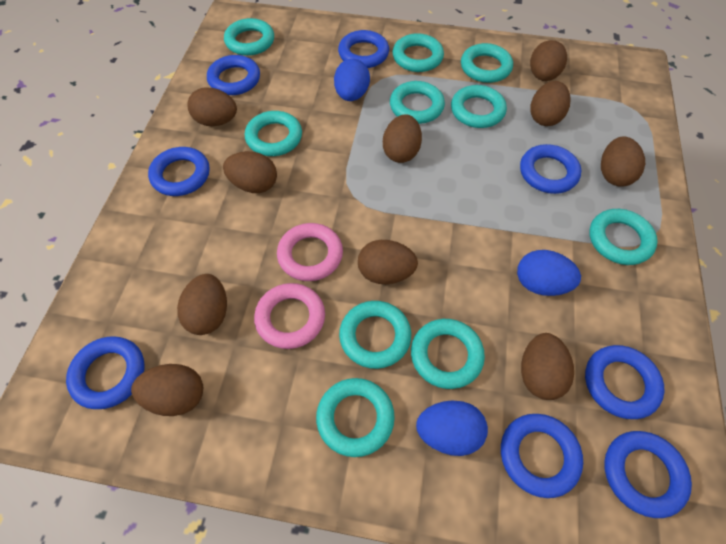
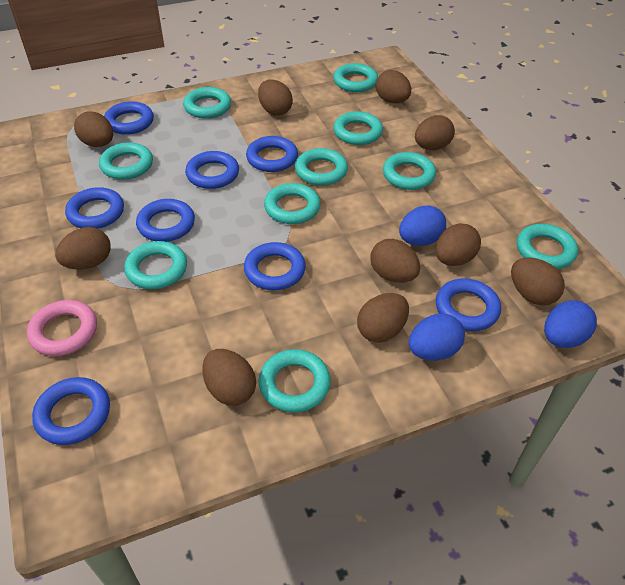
pink ring: 2 -> 1

